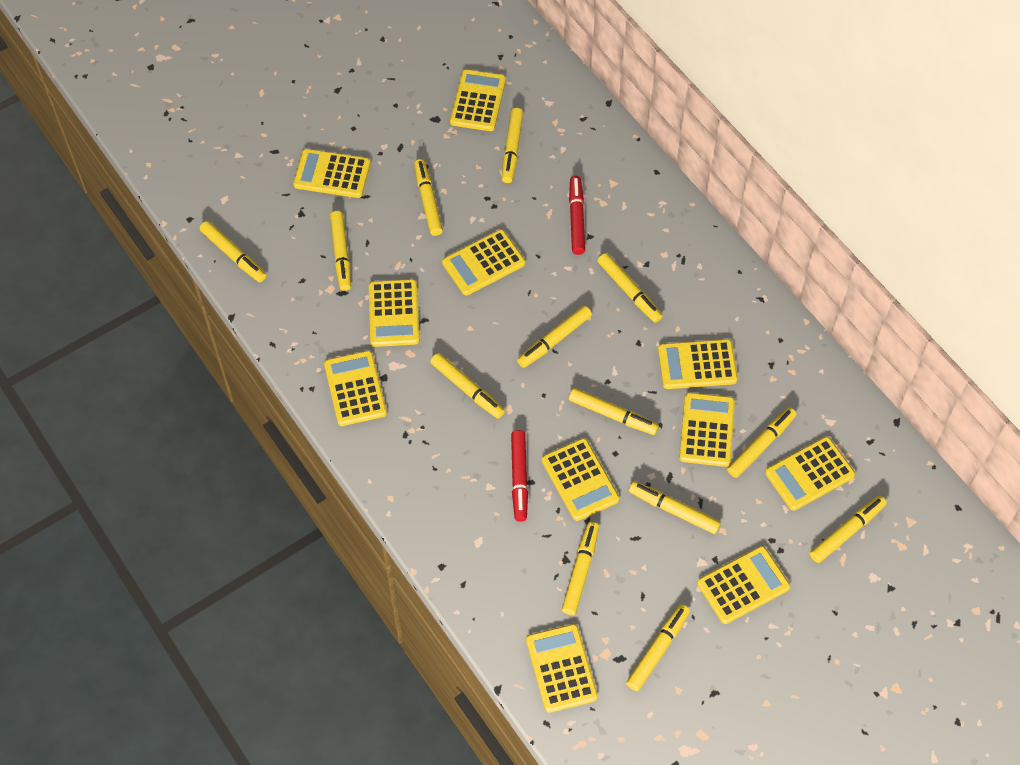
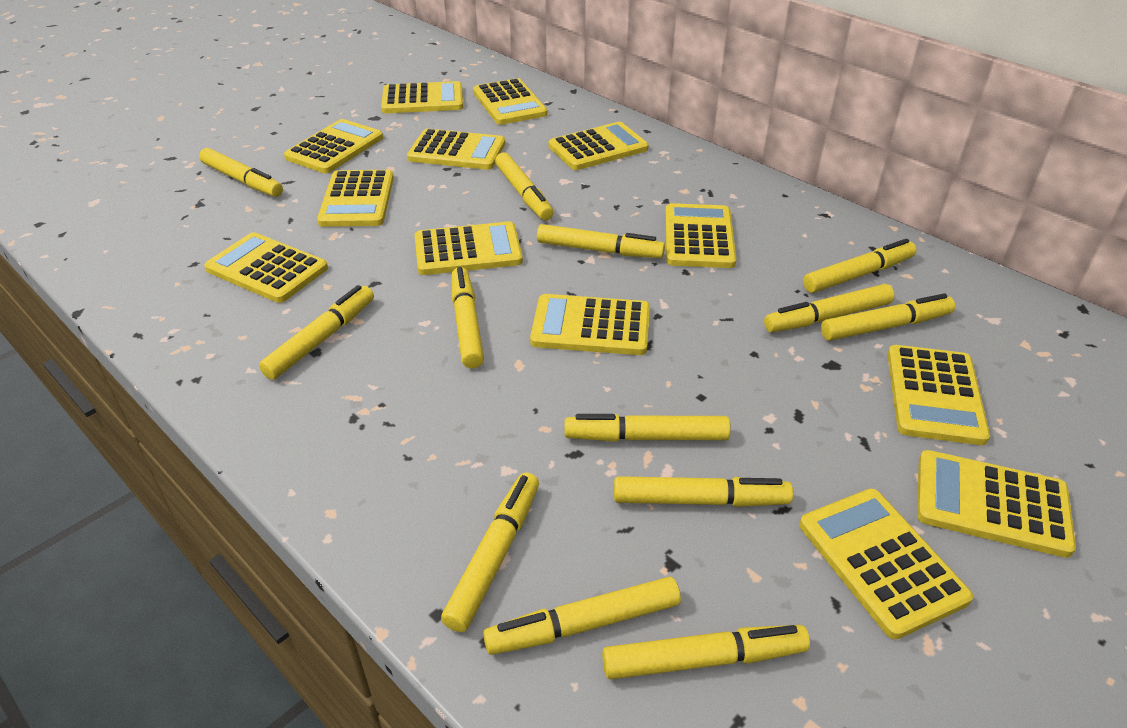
red marker: 2 -> 0
yellow calculator: 11 -> 13

